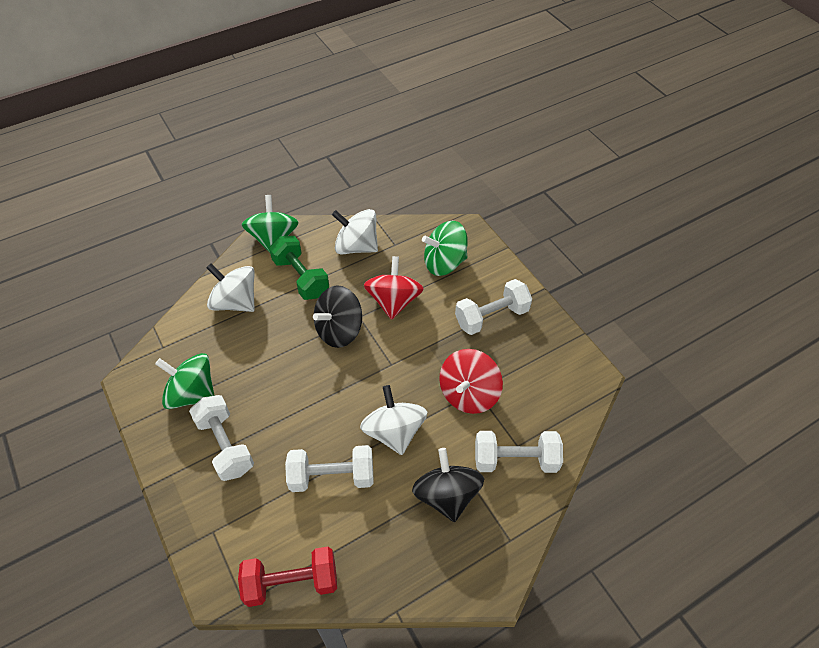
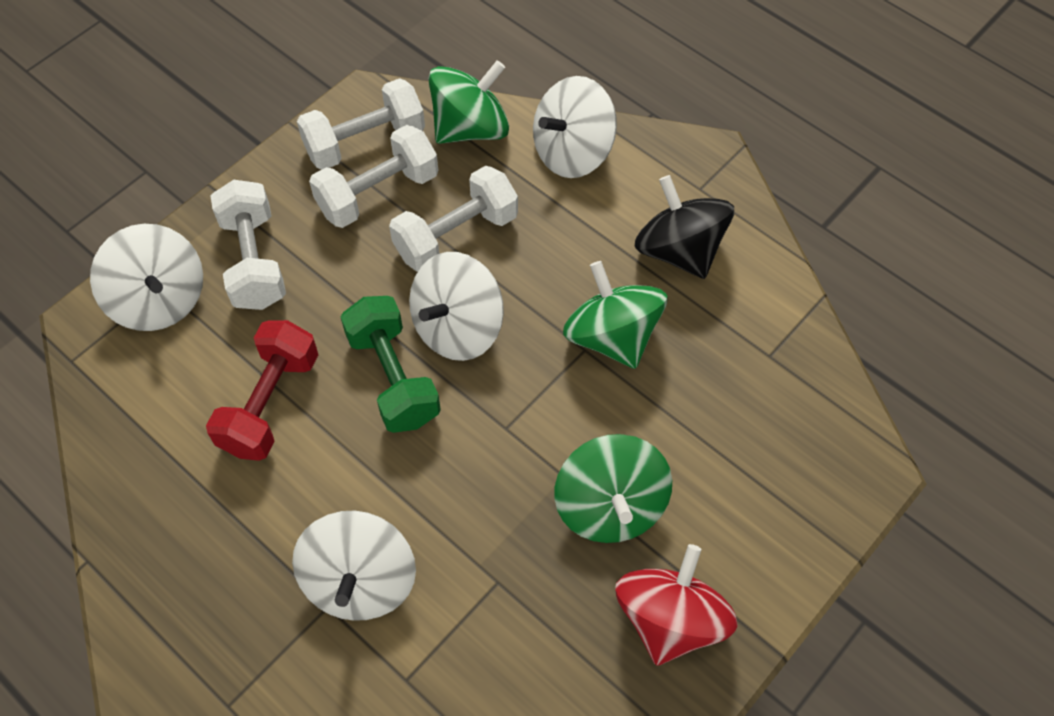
black spinning top: 2 -> 1
red spinning top: 2 -> 1
white spinning top: 3 -> 4

